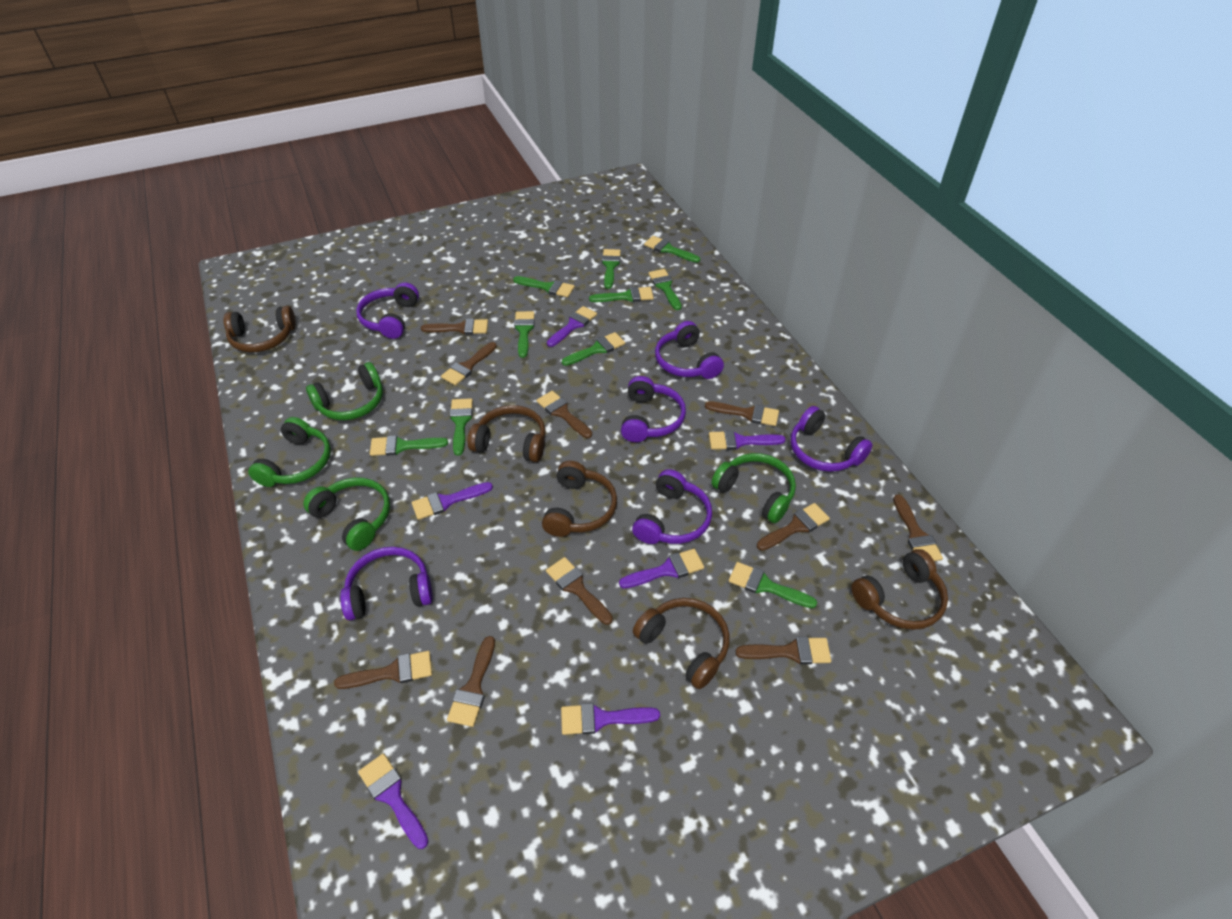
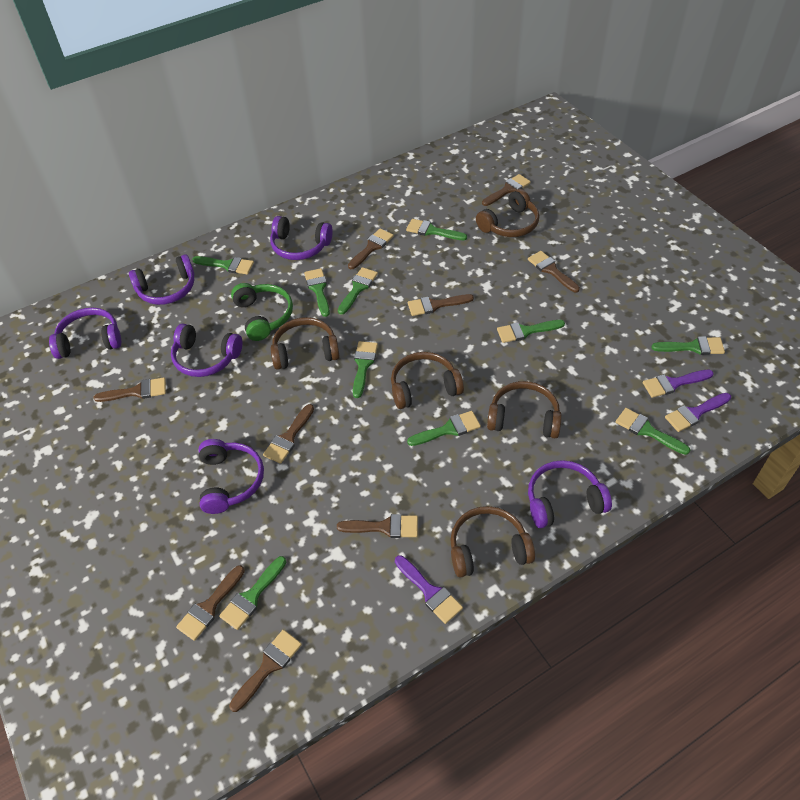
brown brush: 10 -> 9
green headphones: 4 -> 1
purple brush: 6 -> 3

